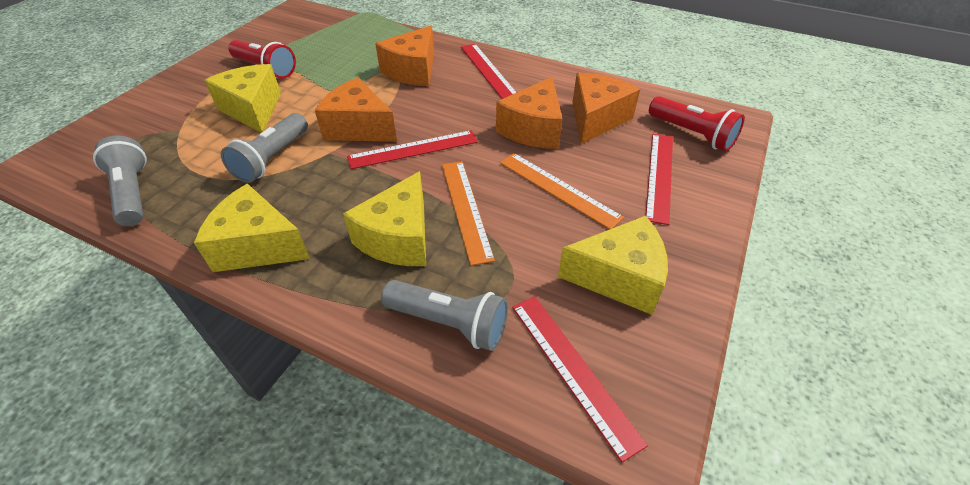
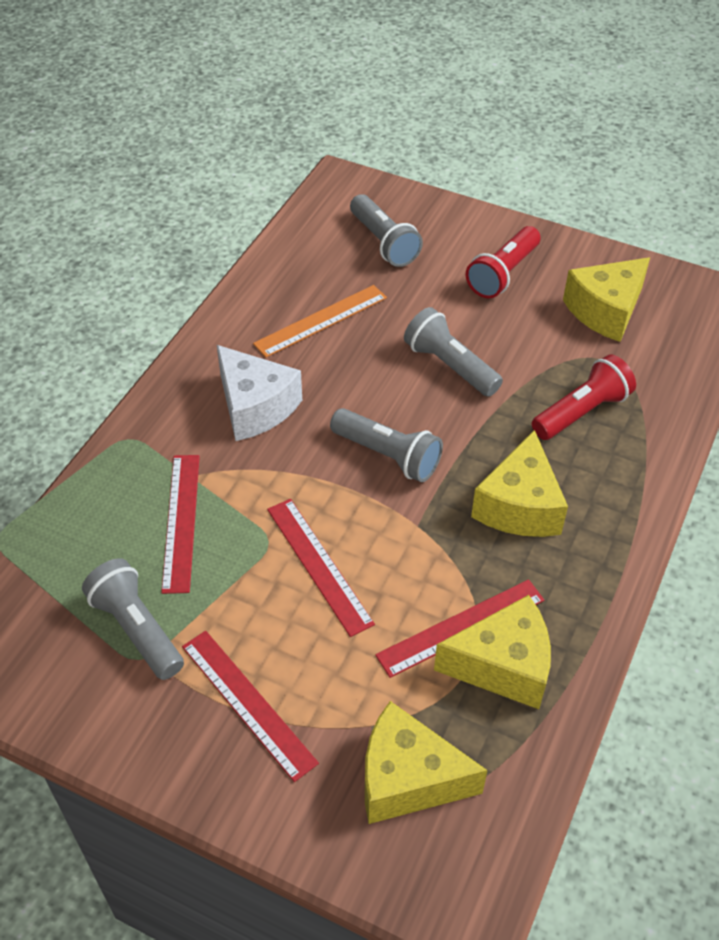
grey flashlight: 3 -> 4
orange cheese: 4 -> 0
orange ruler: 2 -> 1
white cheese: 0 -> 1

